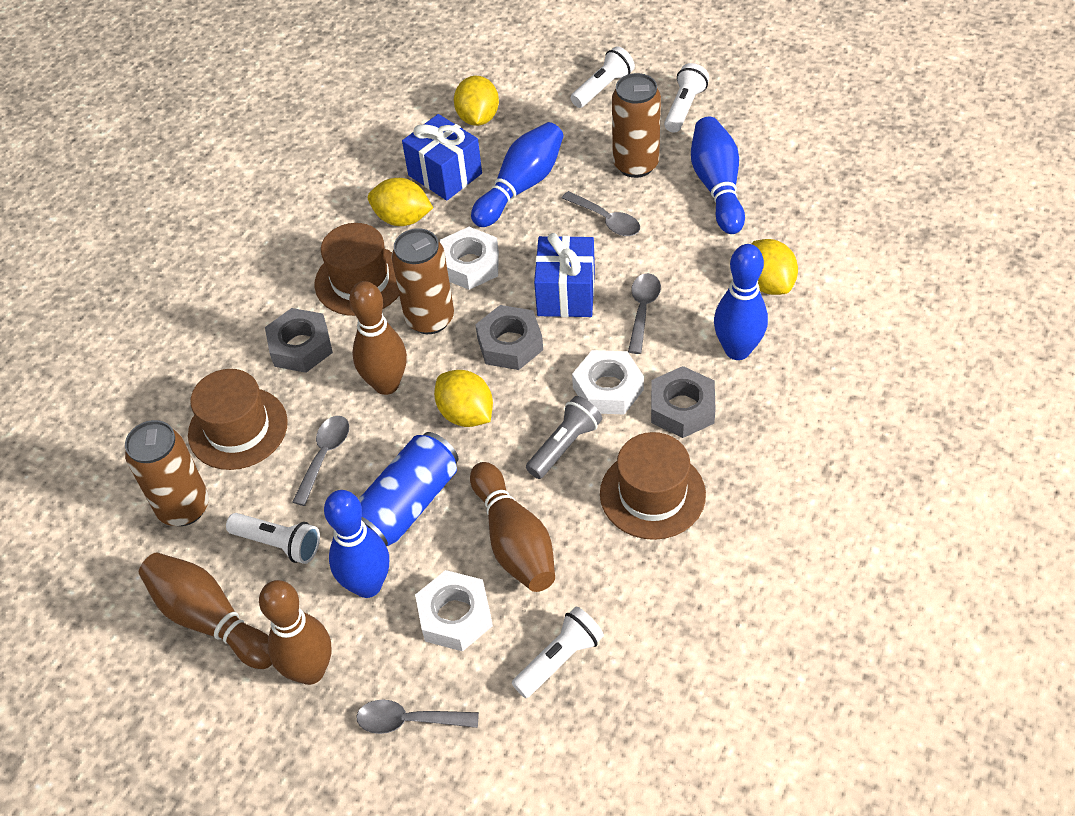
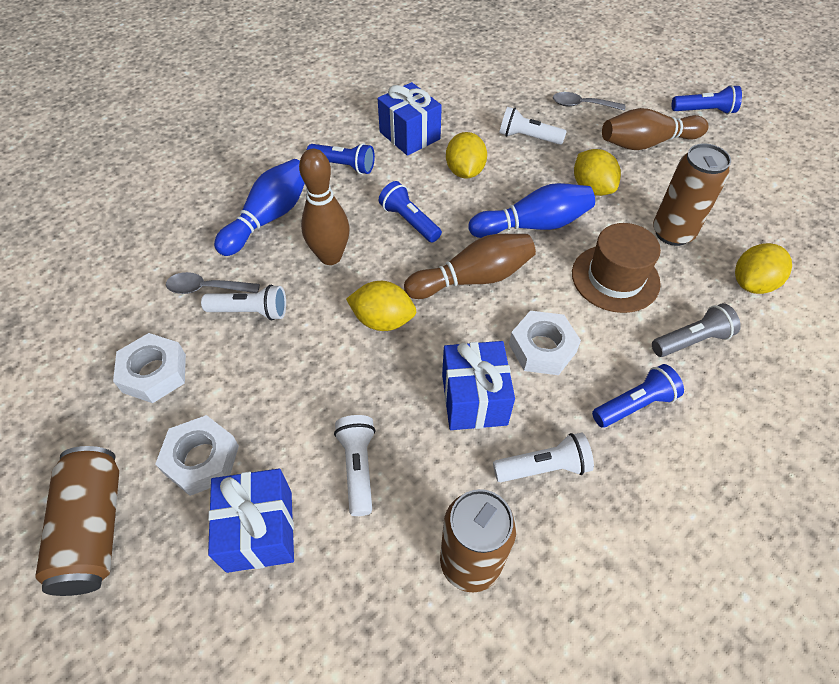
blue bowling pin: 4 -> 2
blue can: 1 -> 0
blue flashlight: 0 -> 4
blue gift: 2 -> 3
brown bowling pin: 4 -> 3
brown hat: 3 -> 1
grey nut: 3 -> 0
grey spoon: 4 -> 2

